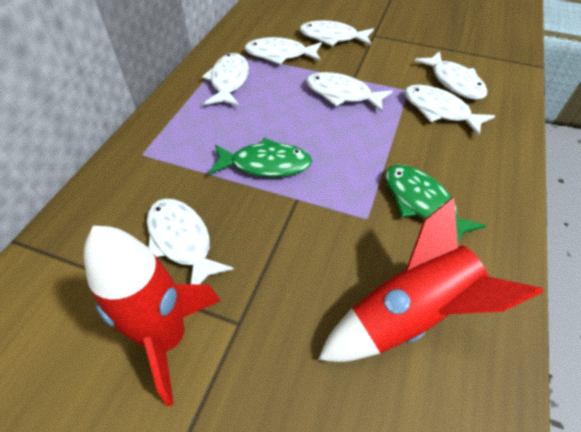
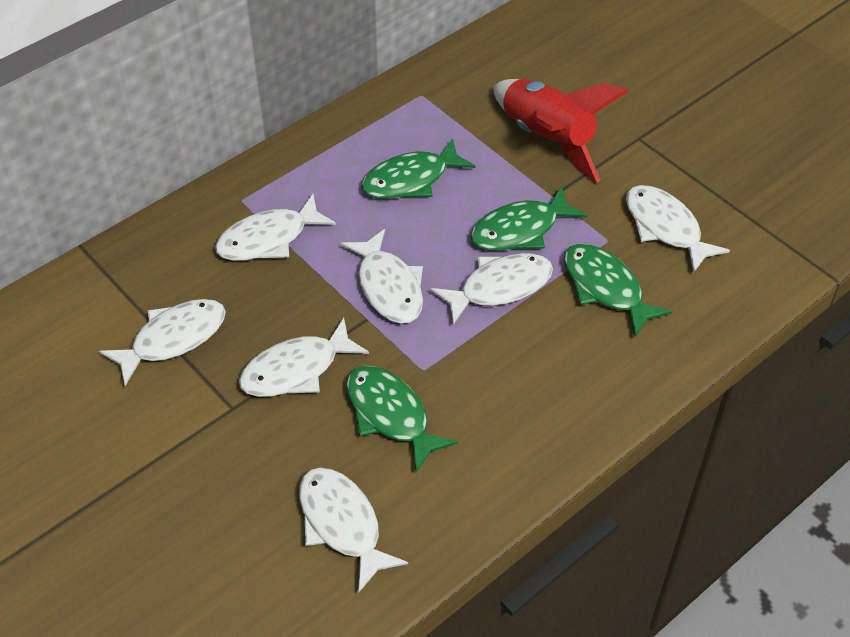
green fish: 2 -> 4
red rocket: 2 -> 1

